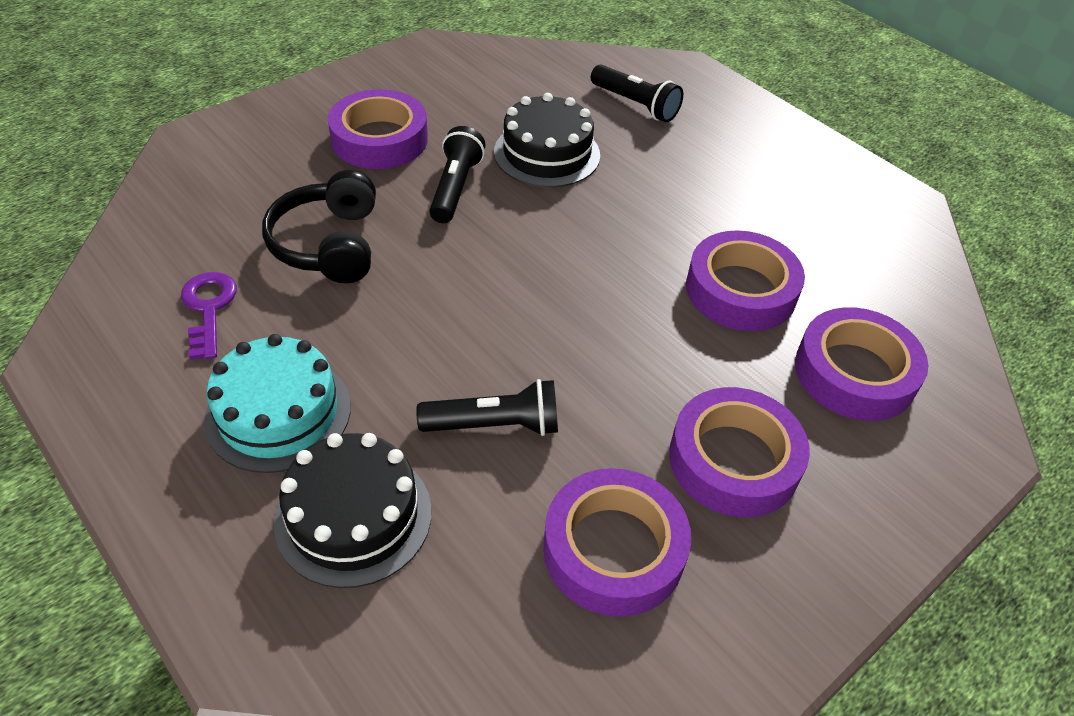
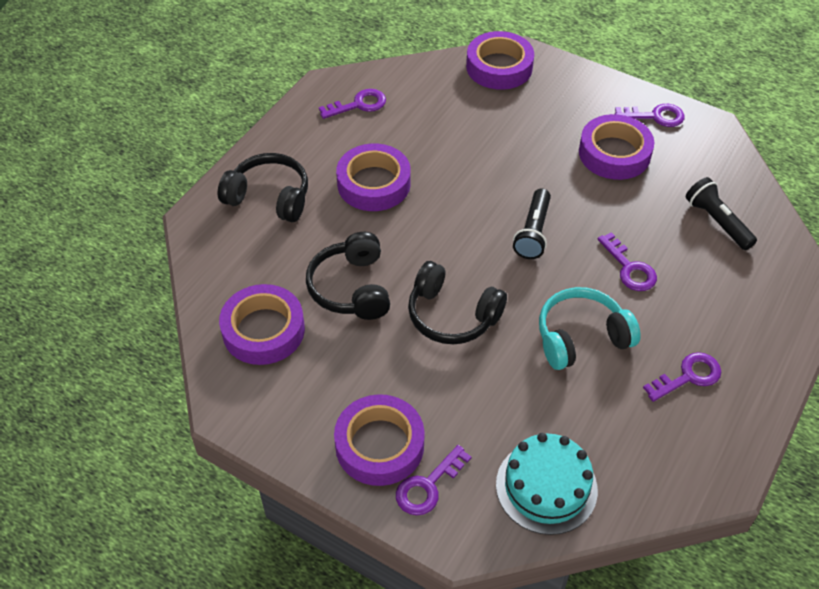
black cake: 2 -> 0
black flashlight: 3 -> 2
black headphones: 1 -> 3
purple key: 1 -> 5
turquoise headphones: 0 -> 1

